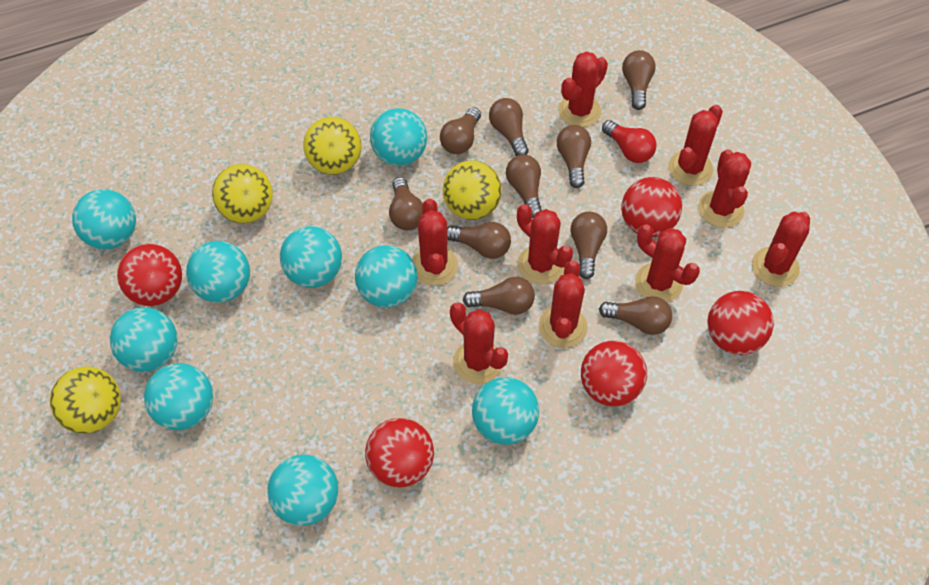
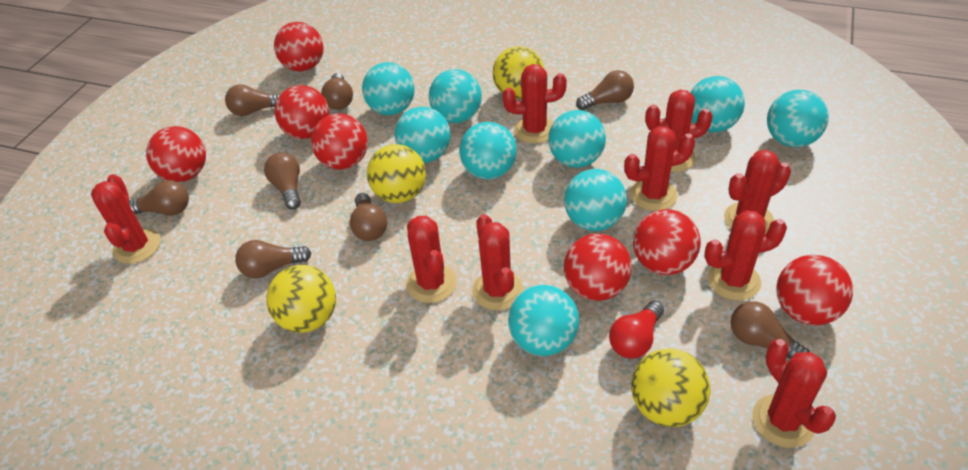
brown light bulb: 10 -> 8
red ball: 5 -> 7

